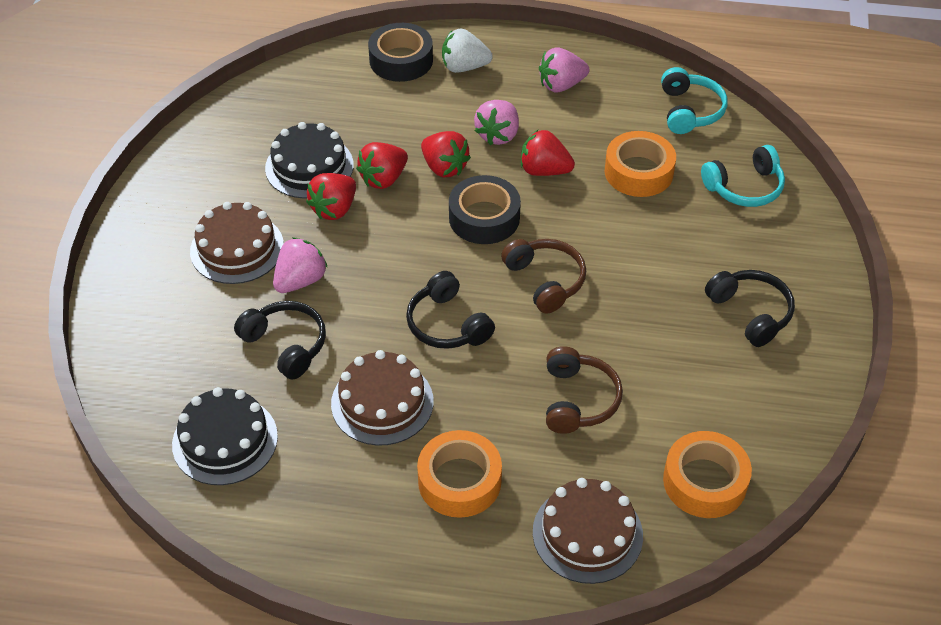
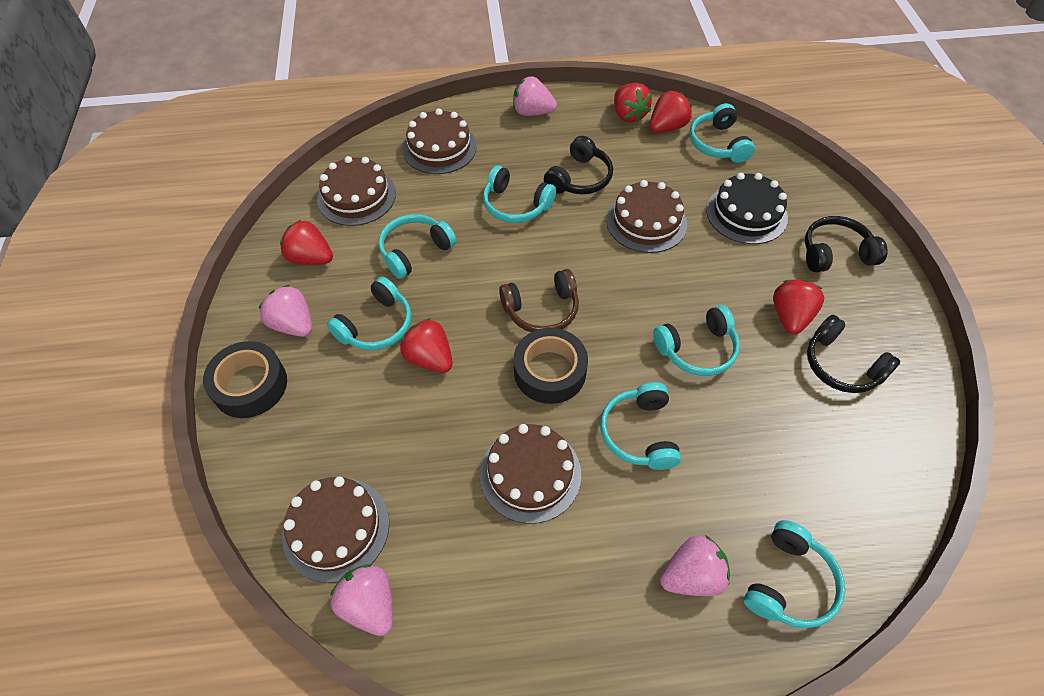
black cake: 2 -> 1
brown cake: 3 -> 5
brown headphones: 2 -> 1
orange tape: 3 -> 0
pink strawberry: 3 -> 4
red strawberry: 4 -> 5
turquoise headphones: 2 -> 7
white strawberry: 1 -> 0

